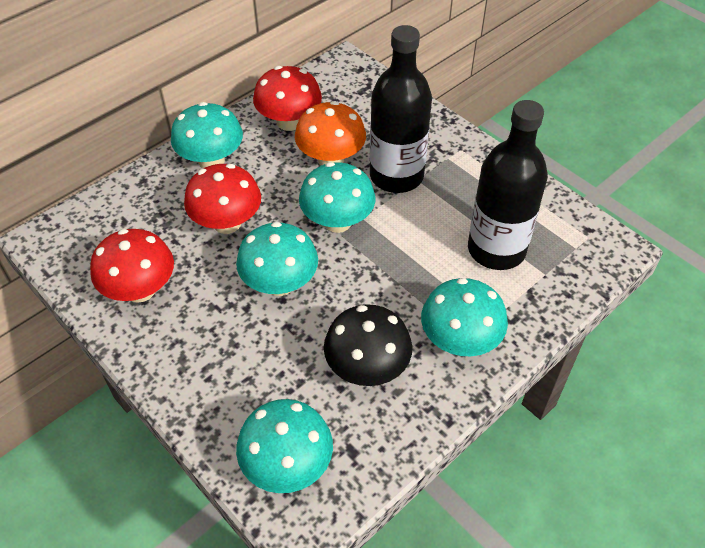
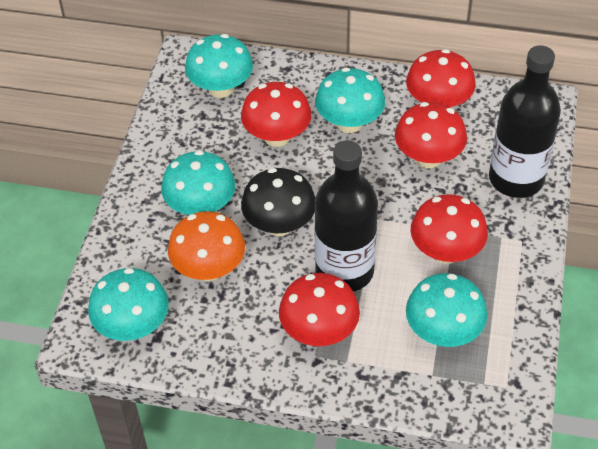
red mushroom: 3 -> 5

